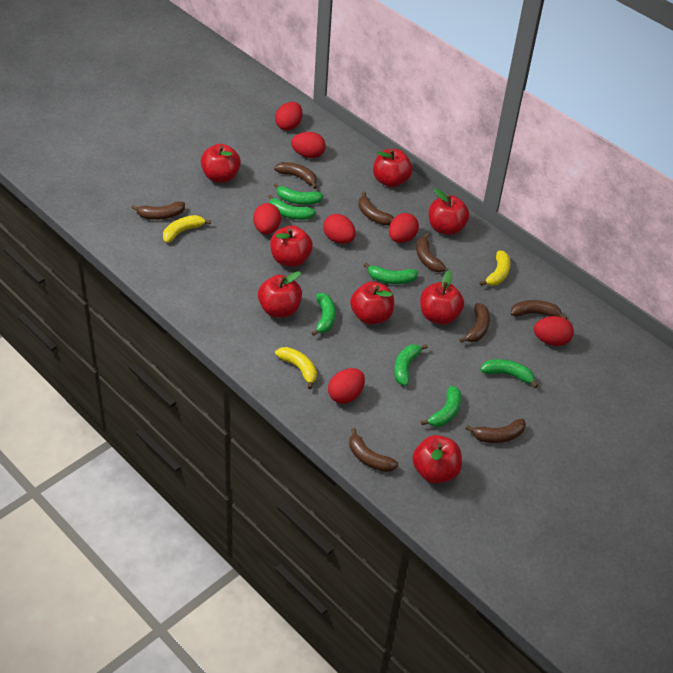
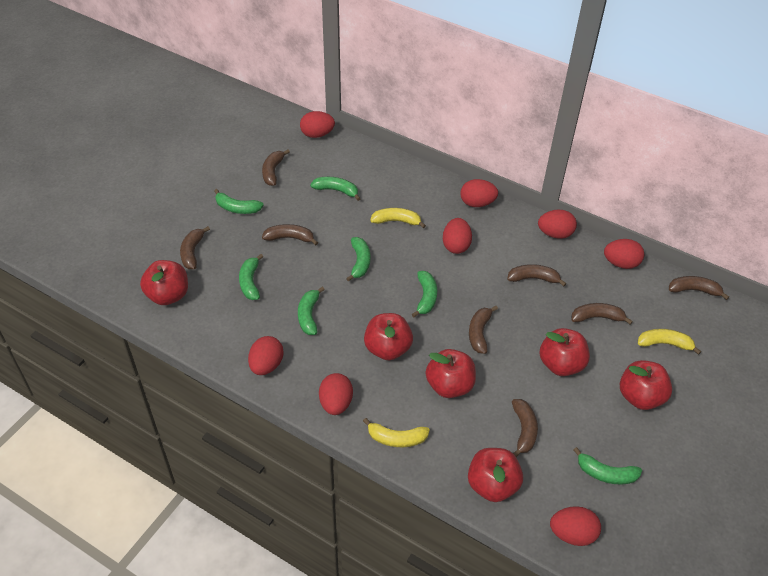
red apple: 8 -> 6
red egg: 7 -> 8

